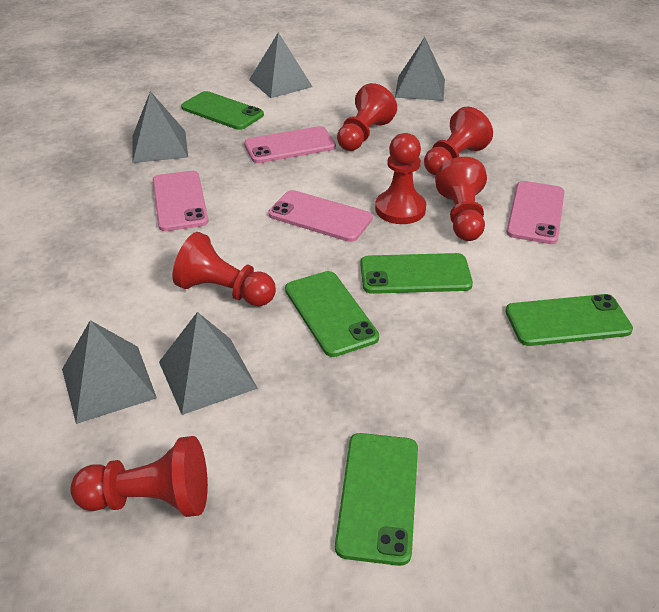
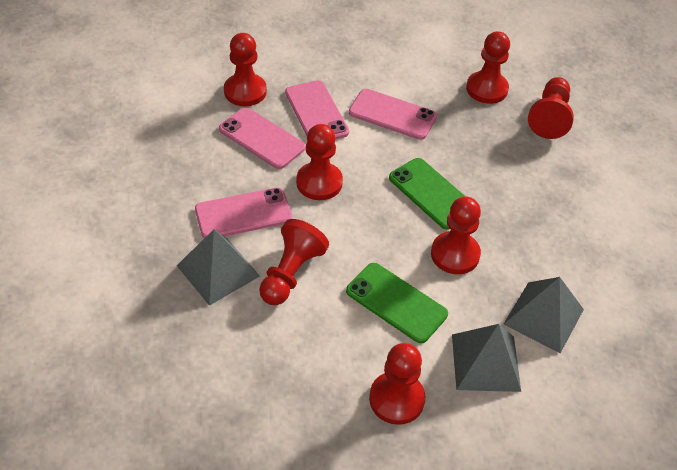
green phone: 5 -> 2
grey pyramid: 5 -> 3
red pawn: 6 -> 7

